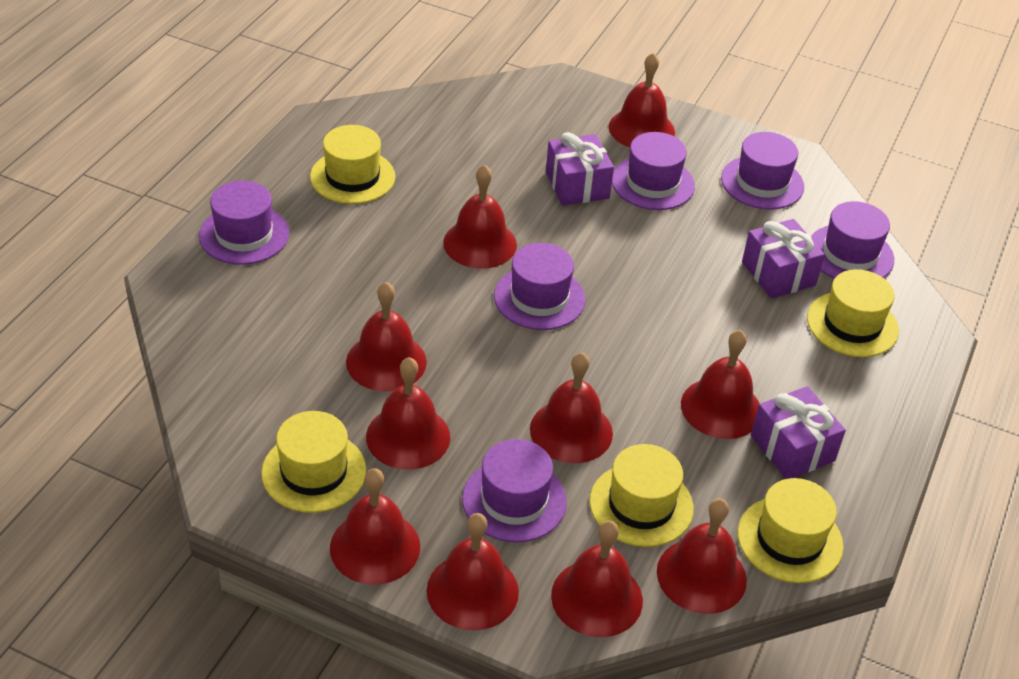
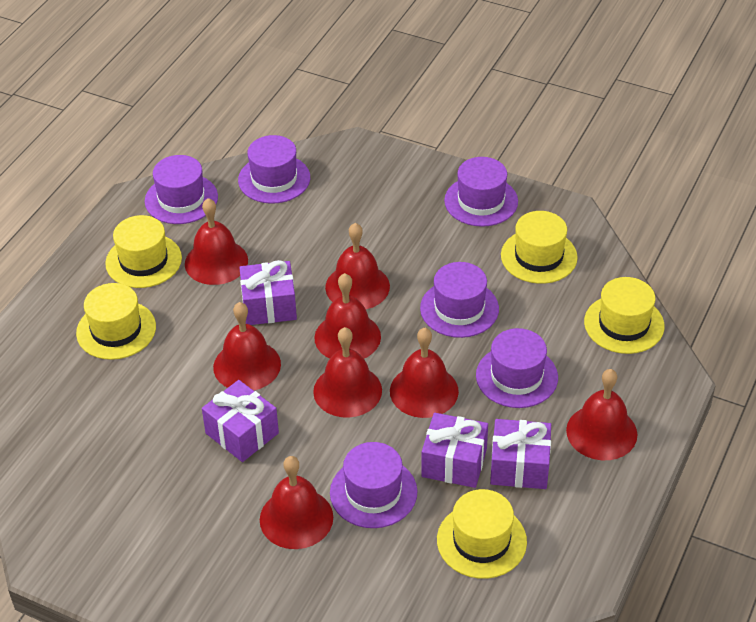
purple gift: 3 -> 4
red bell: 10 -> 8

